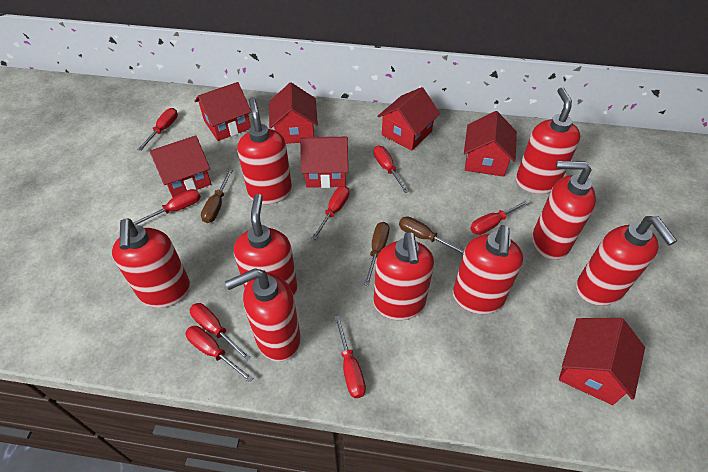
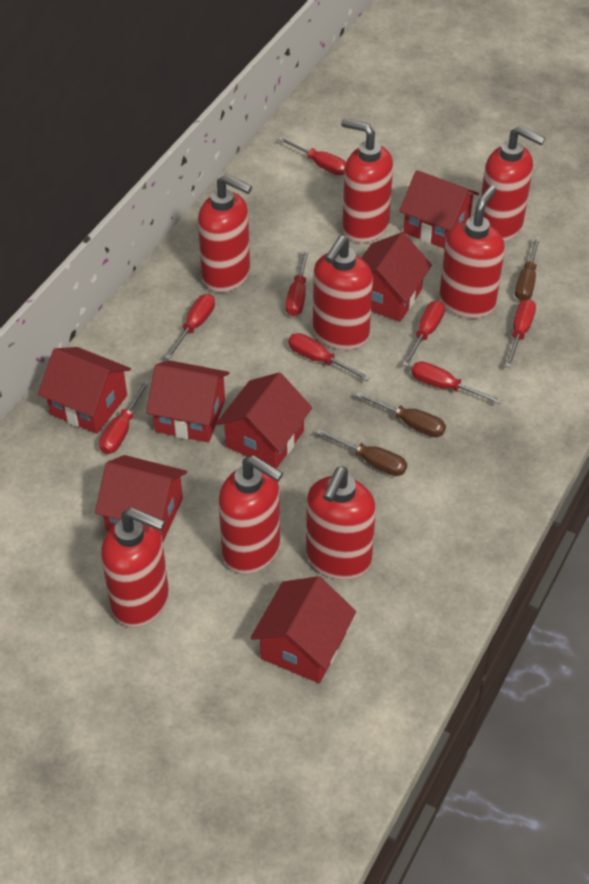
red soap dispenser: 9 -> 8

